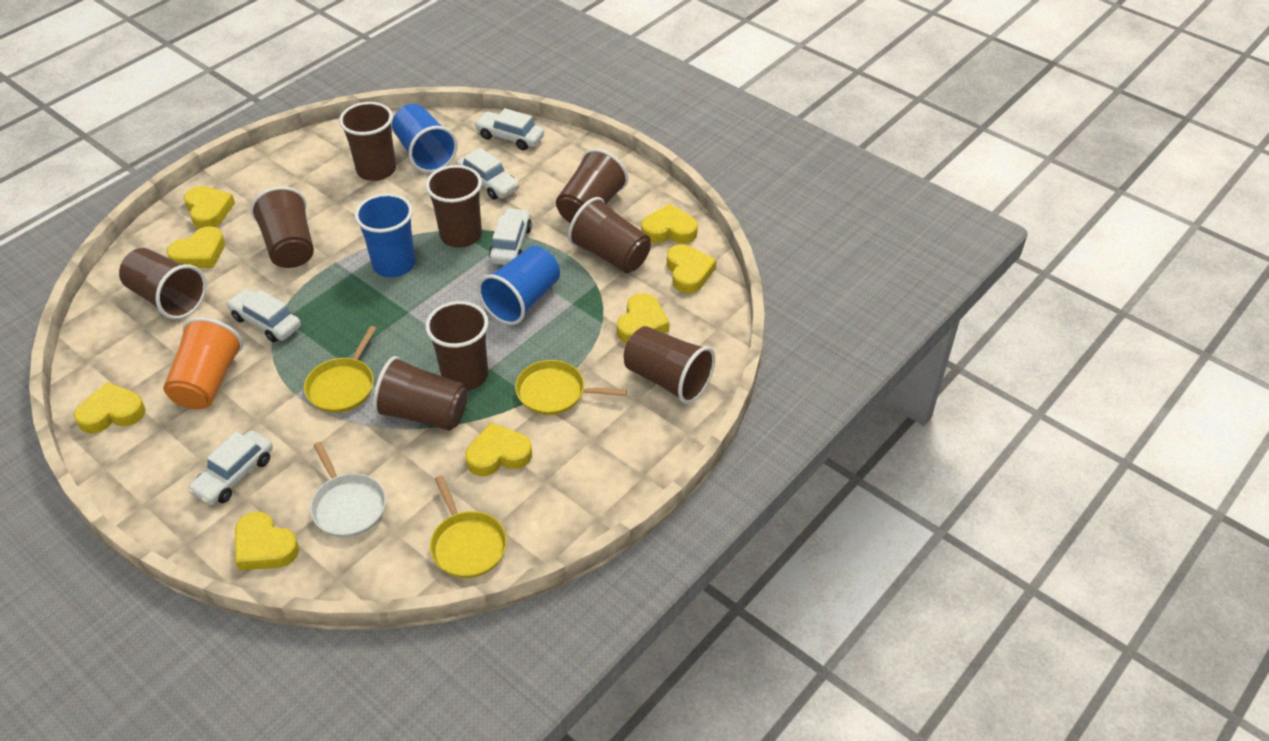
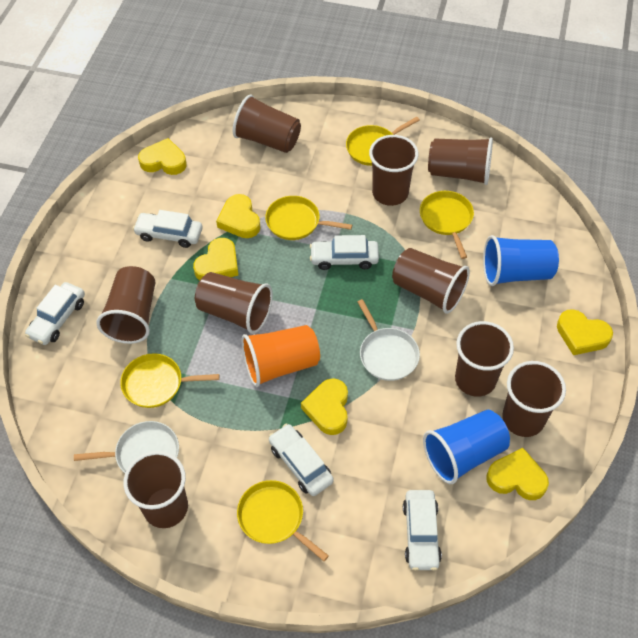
blue cup: 3 -> 2
white pan: 1 -> 2
yellow heart: 8 -> 6
yellow pan: 3 -> 5

